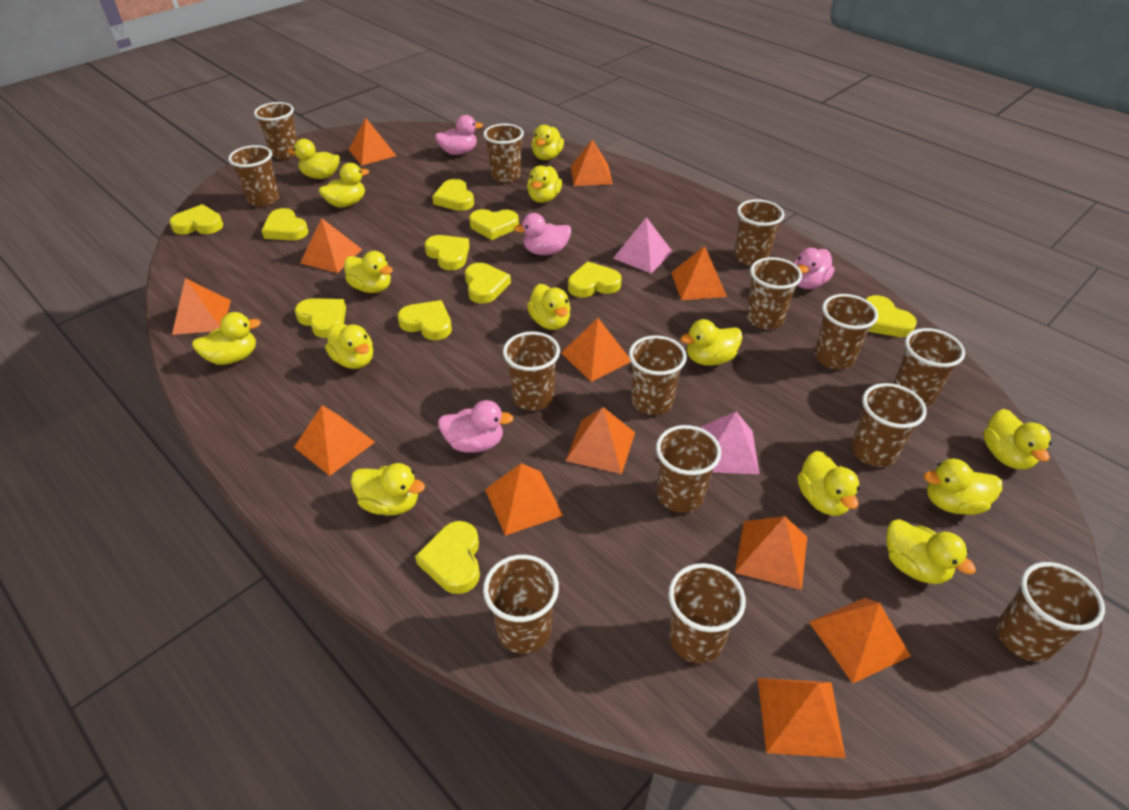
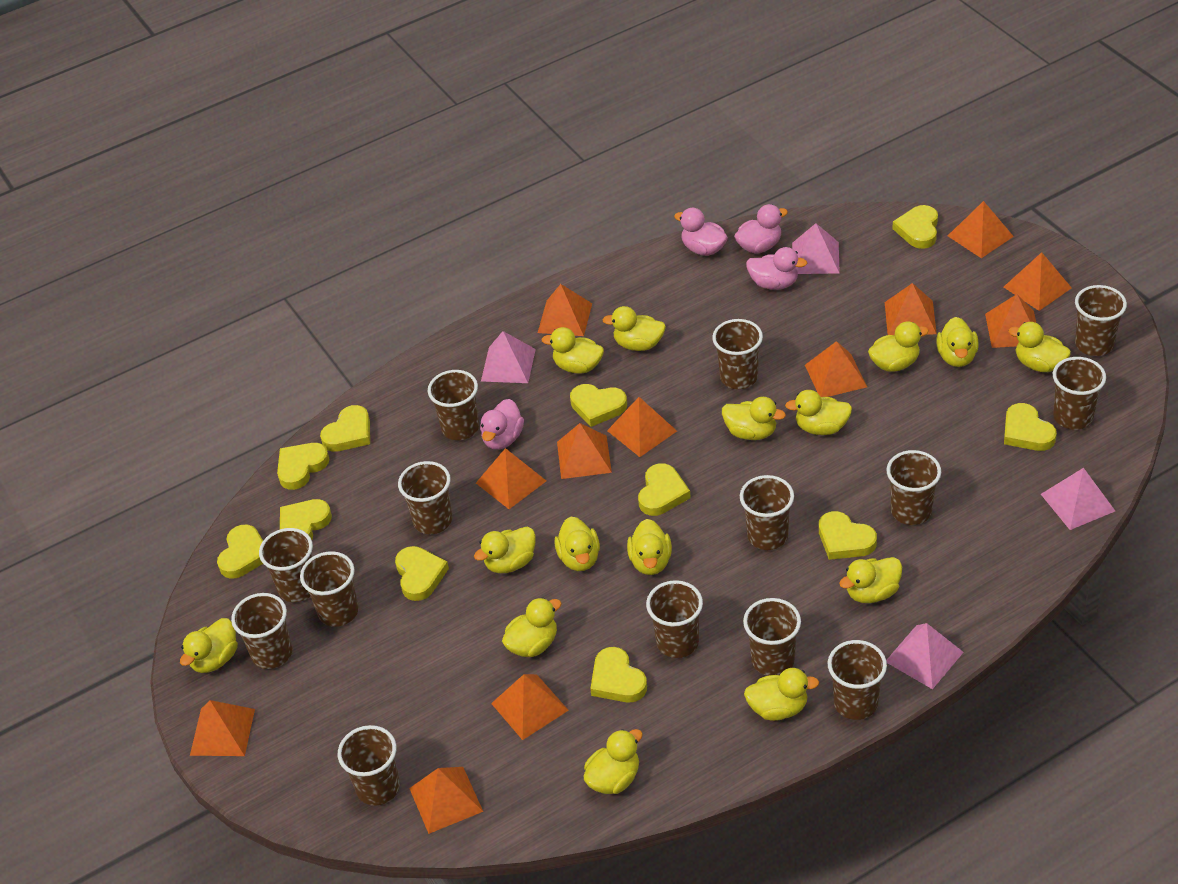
pink pyramid: 2 -> 4
yellow duck: 14 -> 15

